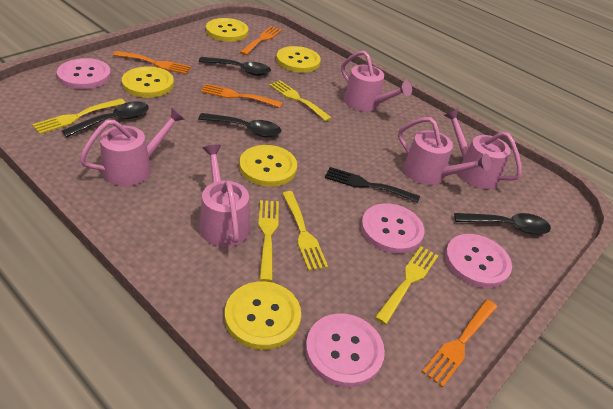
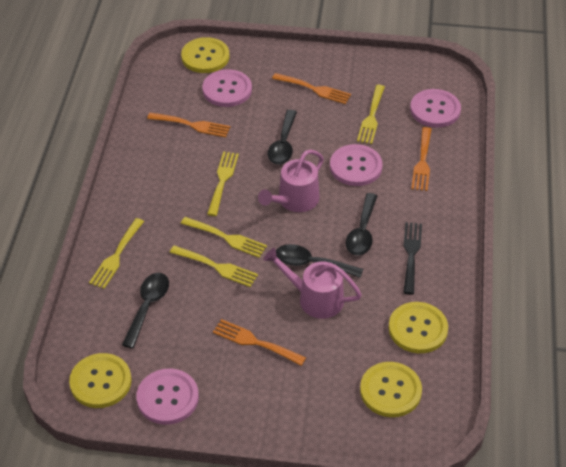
pink watering can: 5 -> 2
yellow button: 5 -> 4

